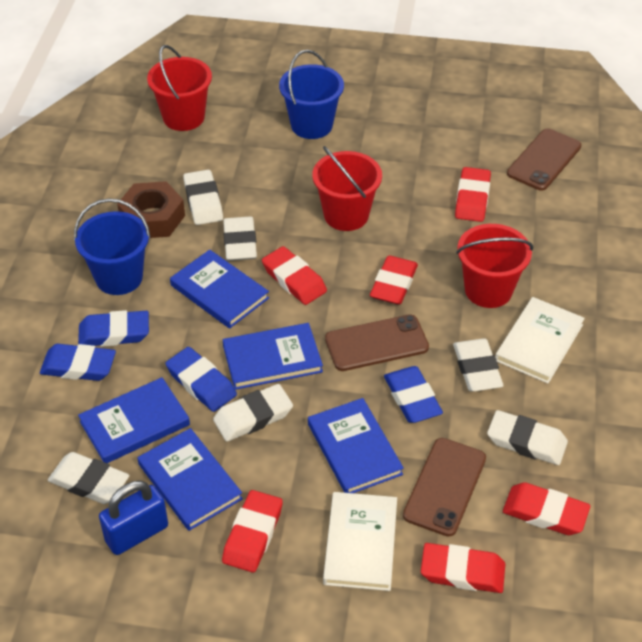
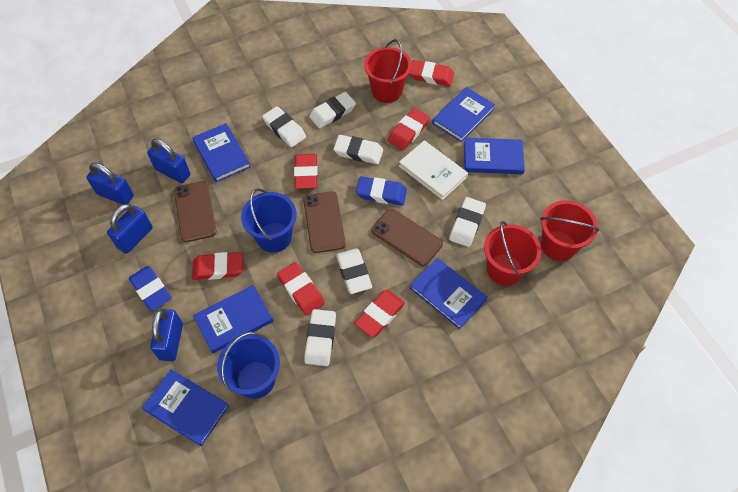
blue book: 5 -> 6
blue eraser: 4 -> 2
blue padlock: 1 -> 4
brown nut: 1 -> 0
white book: 2 -> 1

